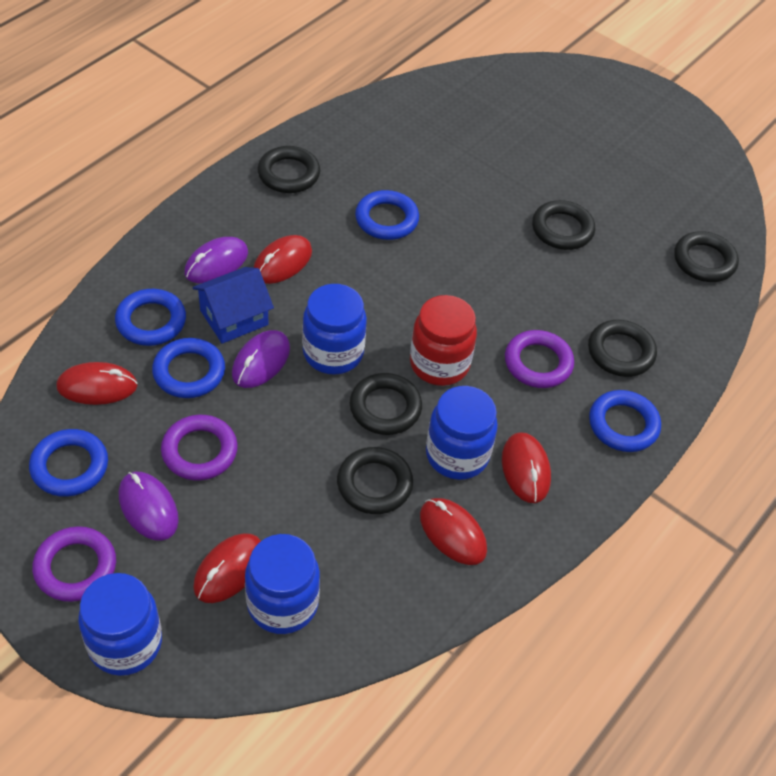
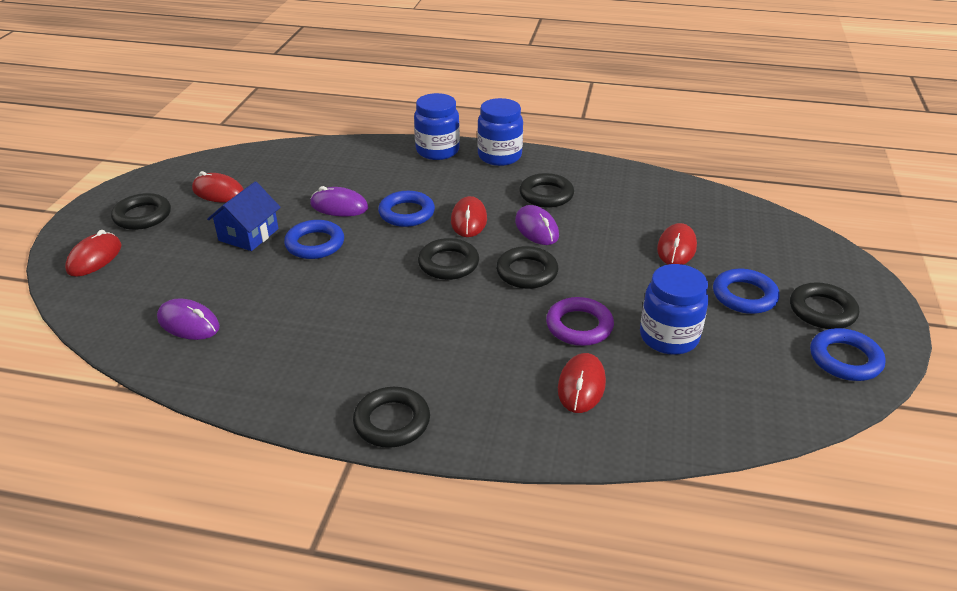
blue jar: 4 -> 3
blue ring: 5 -> 4
purple ring: 3 -> 1
red jar: 1 -> 0

